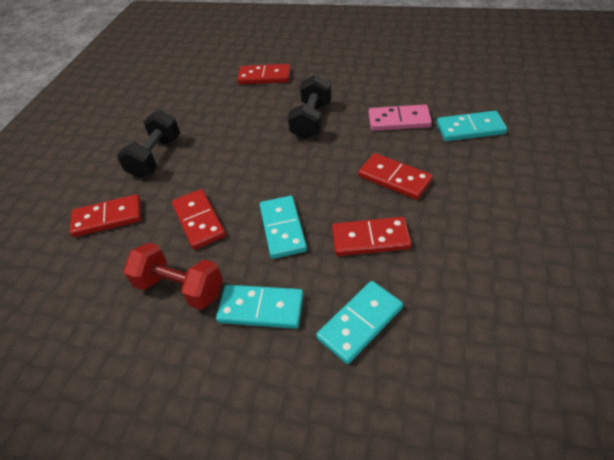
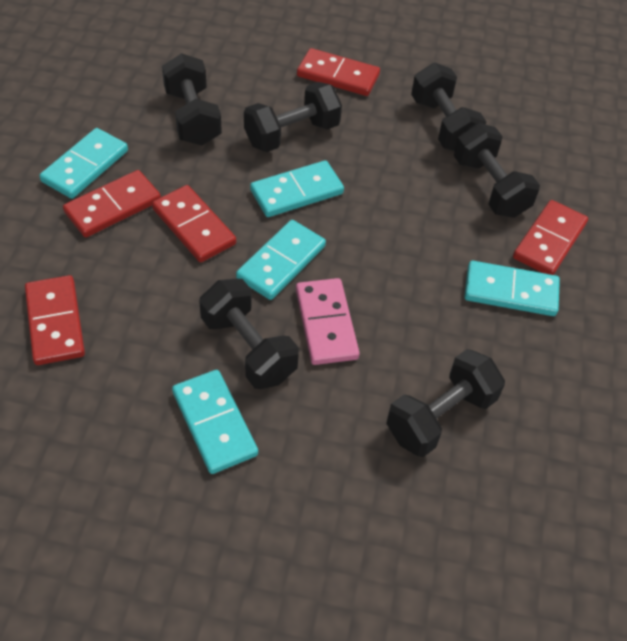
black dumbbell: 2 -> 6
red dumbbell: 1 -> 0
turquoise domino: 4 -> 5

